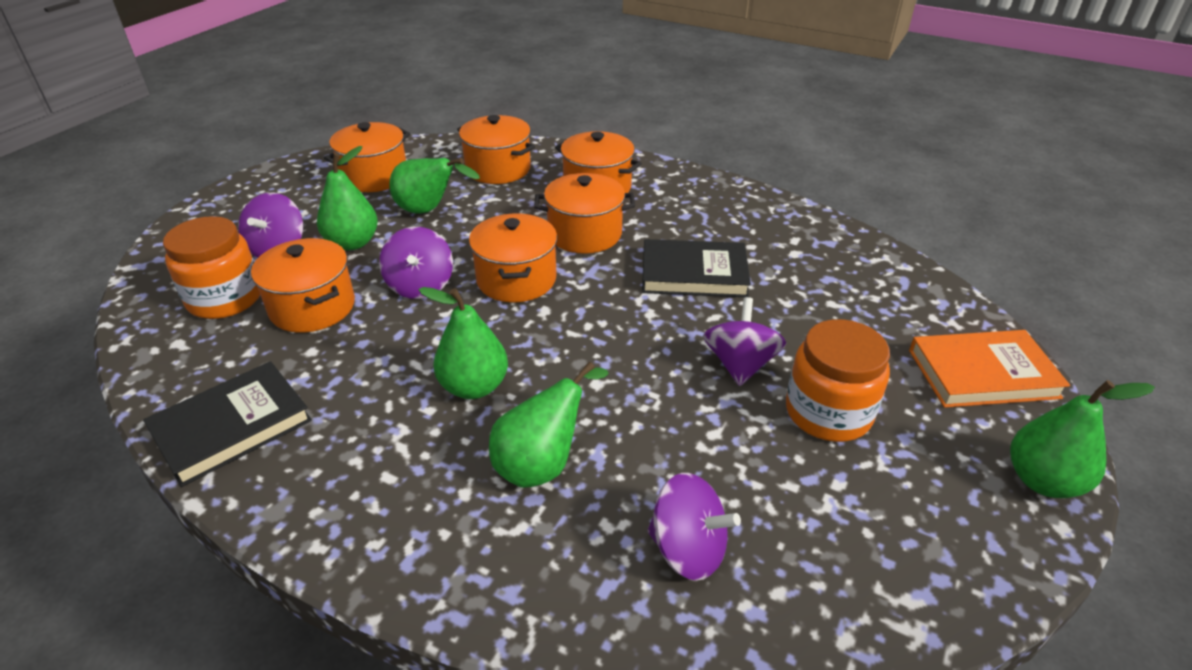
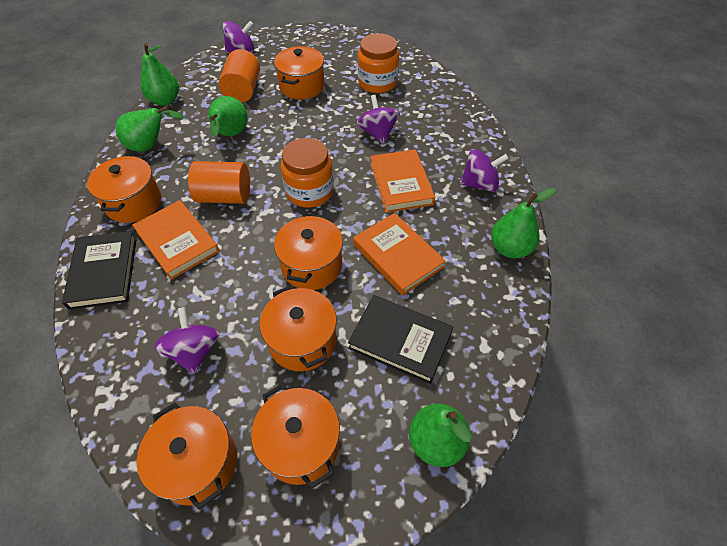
orange book: 1 -> 3
orange cylinder: 0 -> 2

